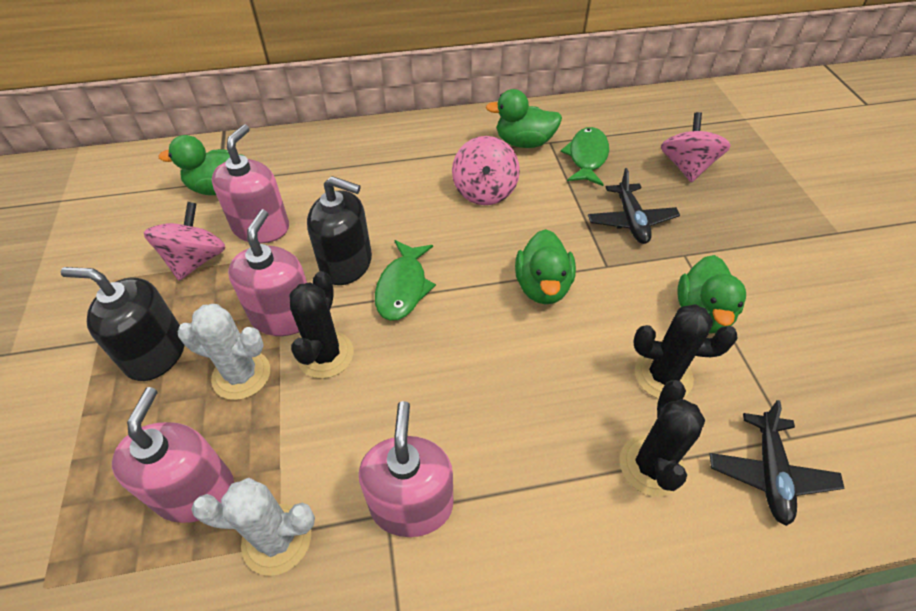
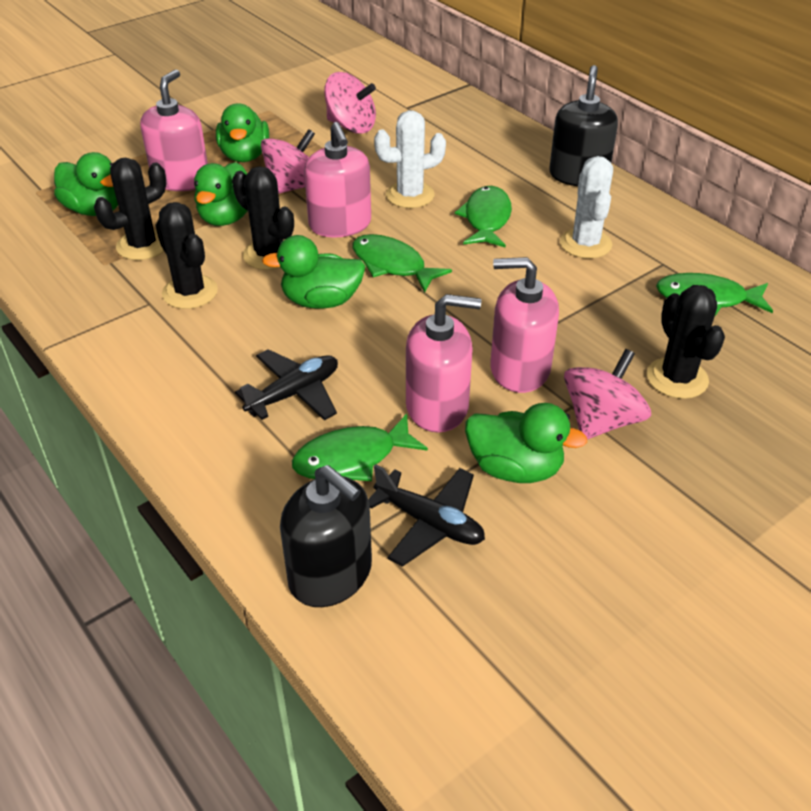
black cactus: 3 -> 4
green duck: 4 -> 5
green fish: 2 -> 4

